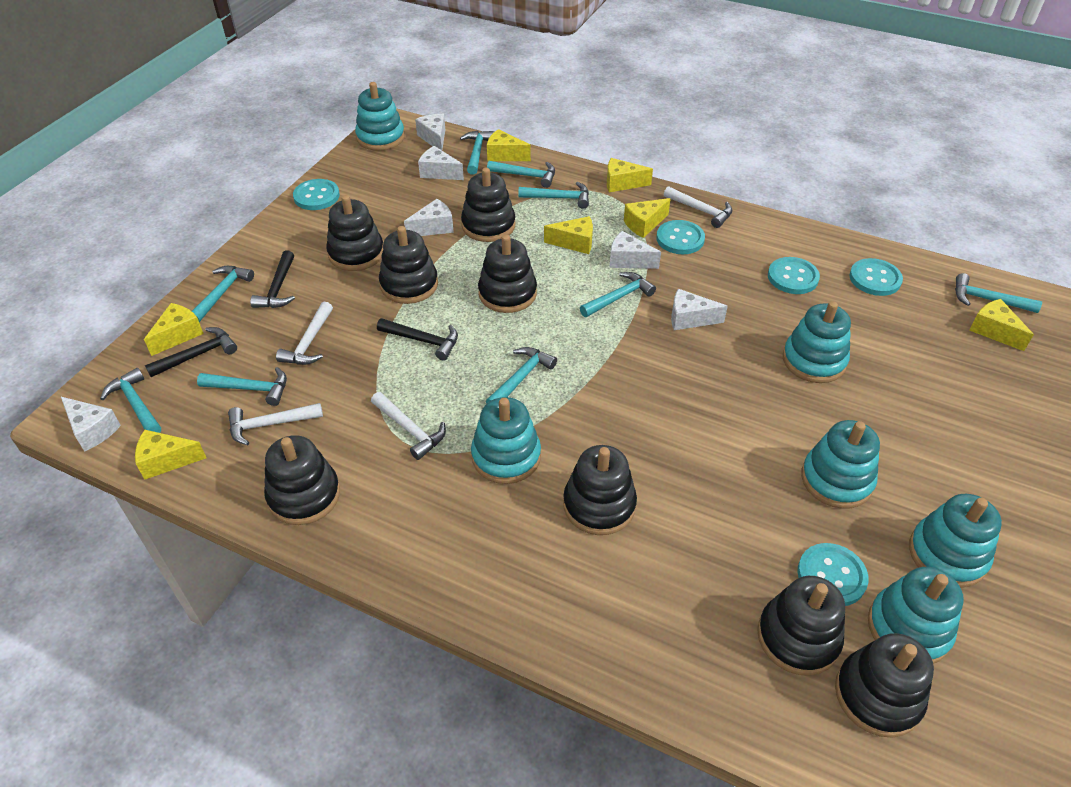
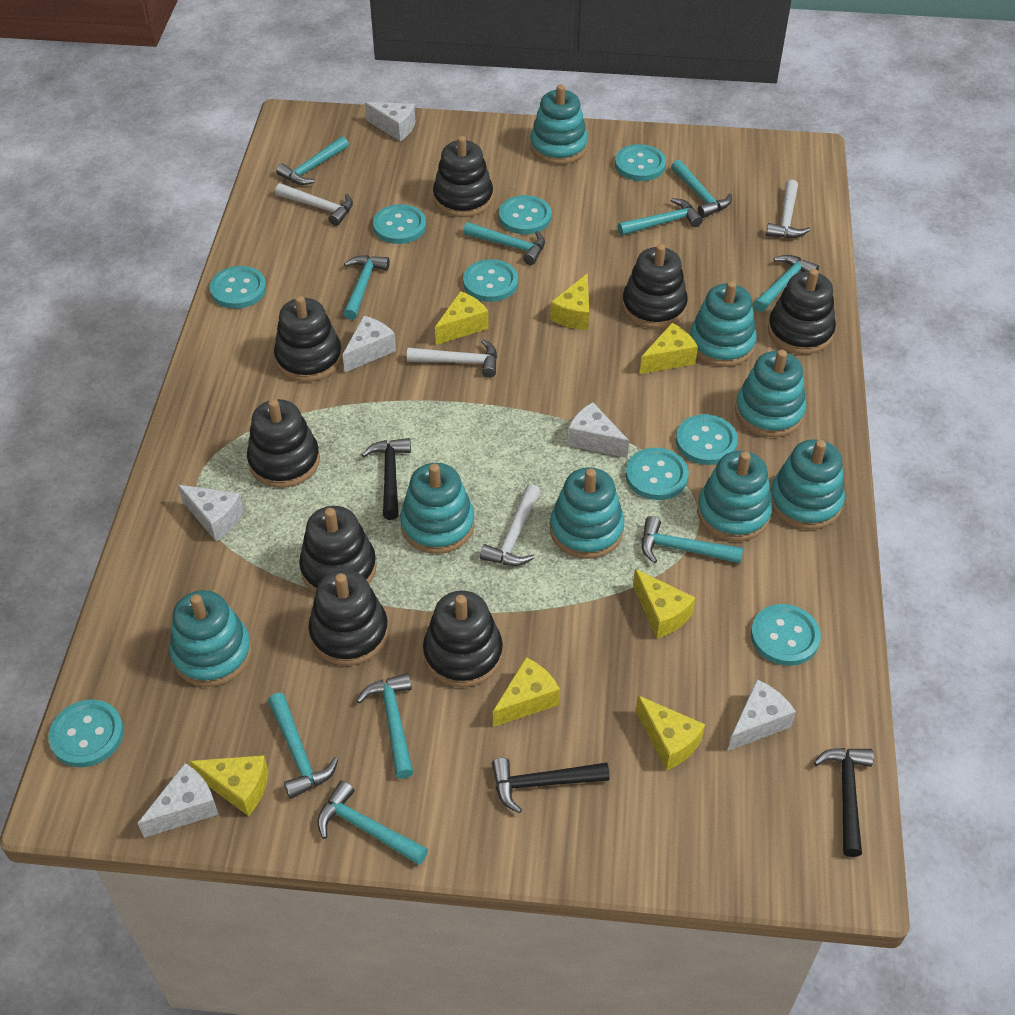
turquoise button: 5 -> 9
turquoise hammer: 9 -> 10
turquoise stacking toy: 6 -> 8

